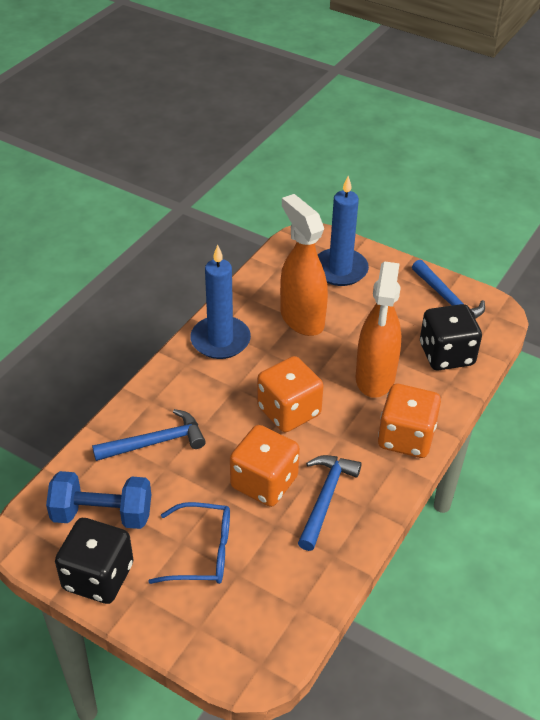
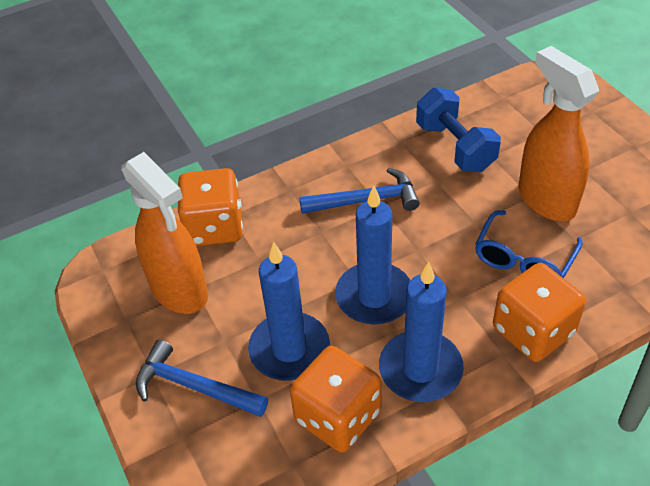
black dice: 2 -> 0
blue candle: 2 -> 3
blue hammer: 3 -> 2

